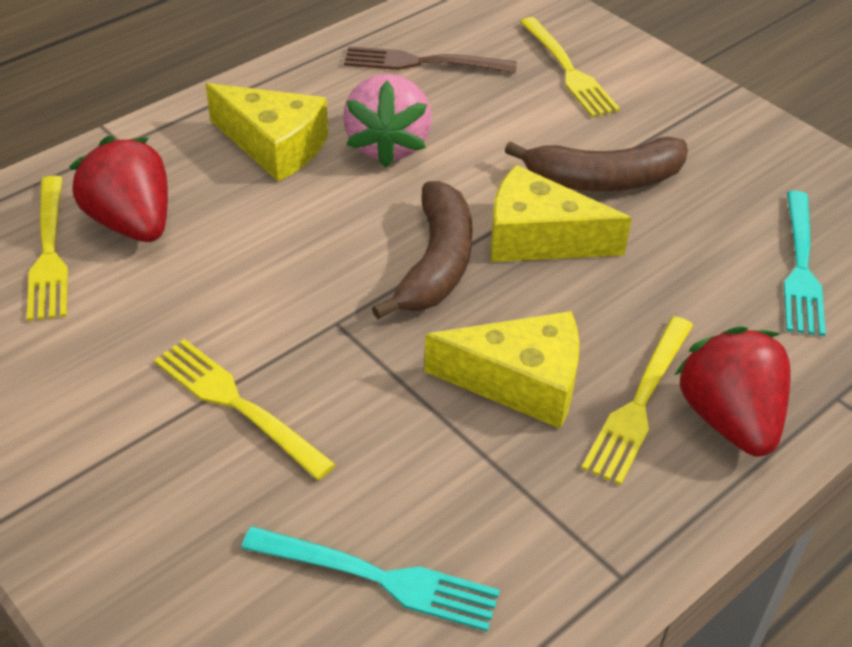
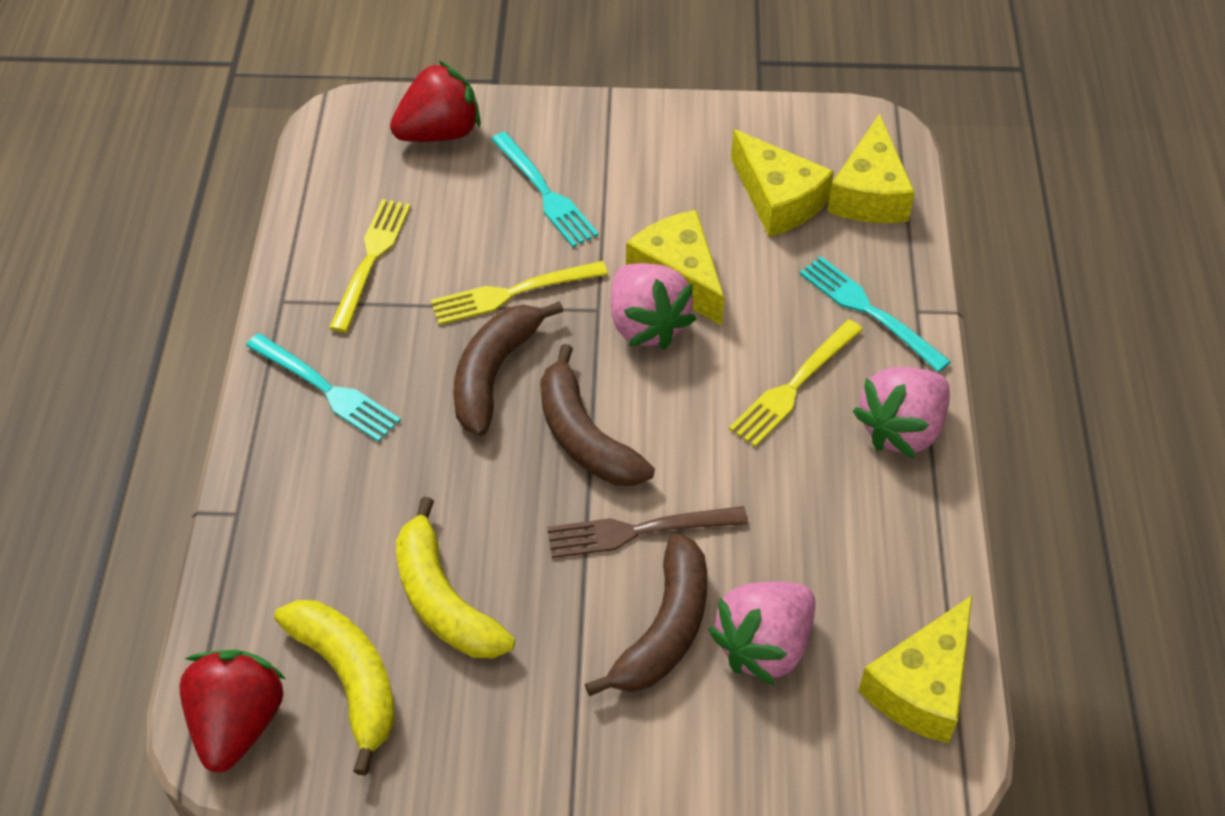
brown banana: 2 -> 3
pink strawberry: 1 -> 3
turquoise fork: 2 -> 3
yellow banana: 0 -> 2
yellow cheese: 3 -> 4
yellow fork: 4 -> 3

